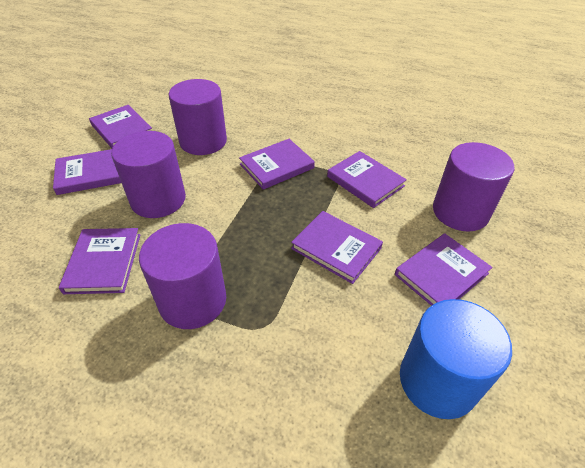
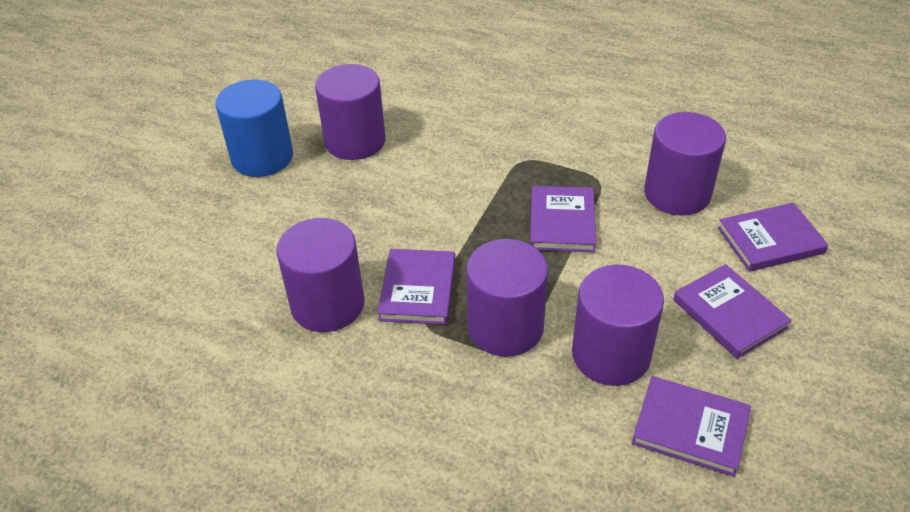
purple book: 7 -> 5
purple cylinder: 4 -> 5

